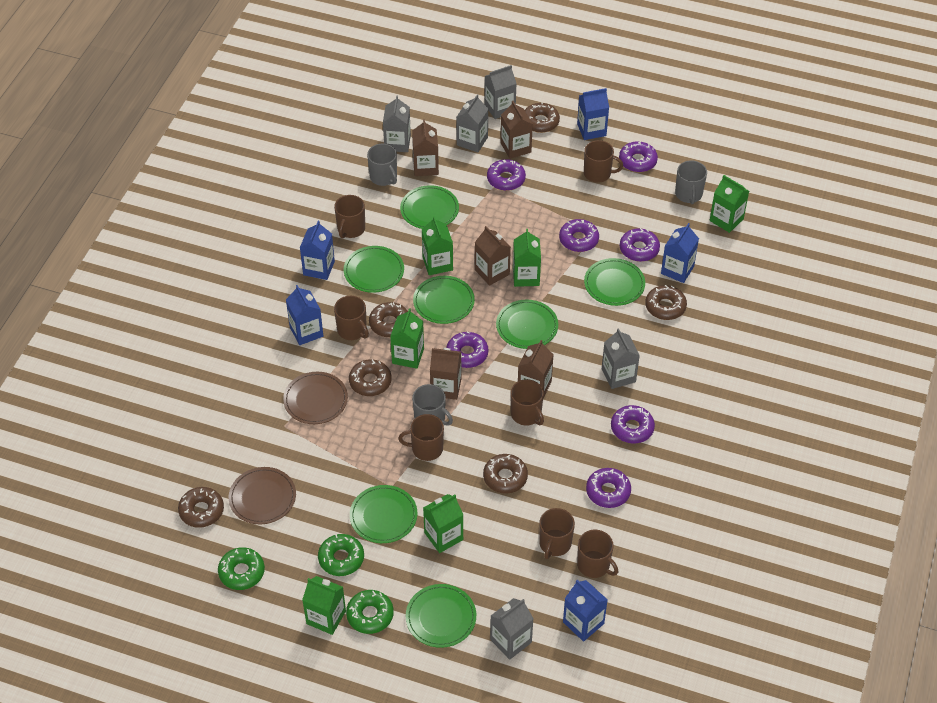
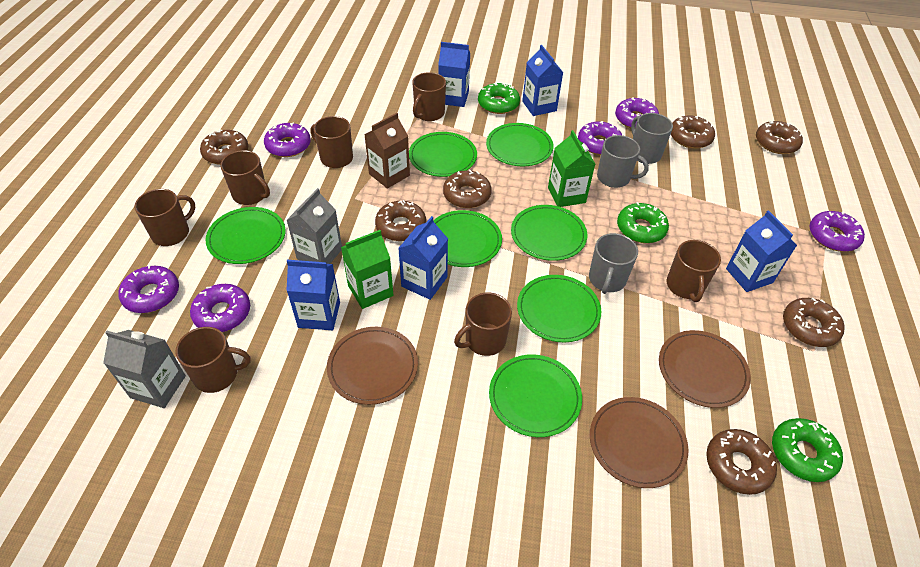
brown carton: 5 -> 1
brown donut: 6 -> 7
brown plate: 2 -> 3
green carton: 6 -> 2
grey carton: 5 -> 2
purple donut: 7 -> 6

